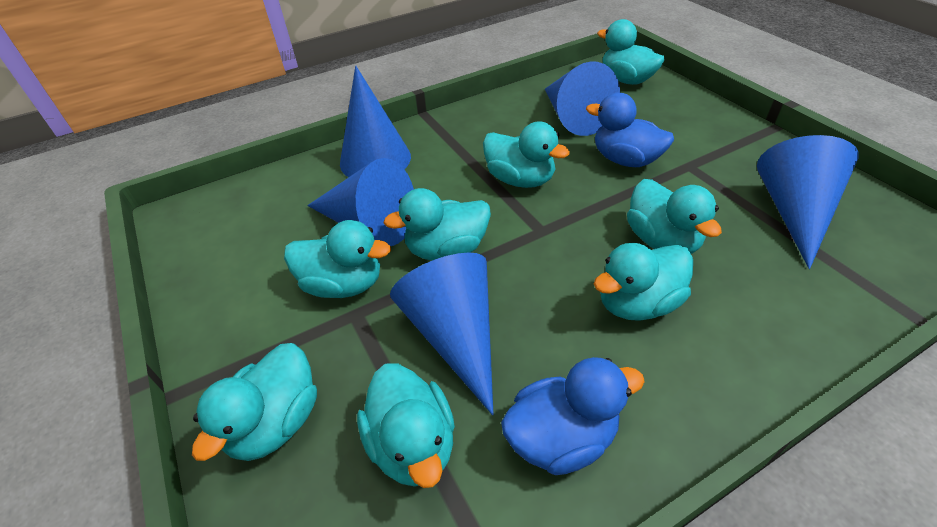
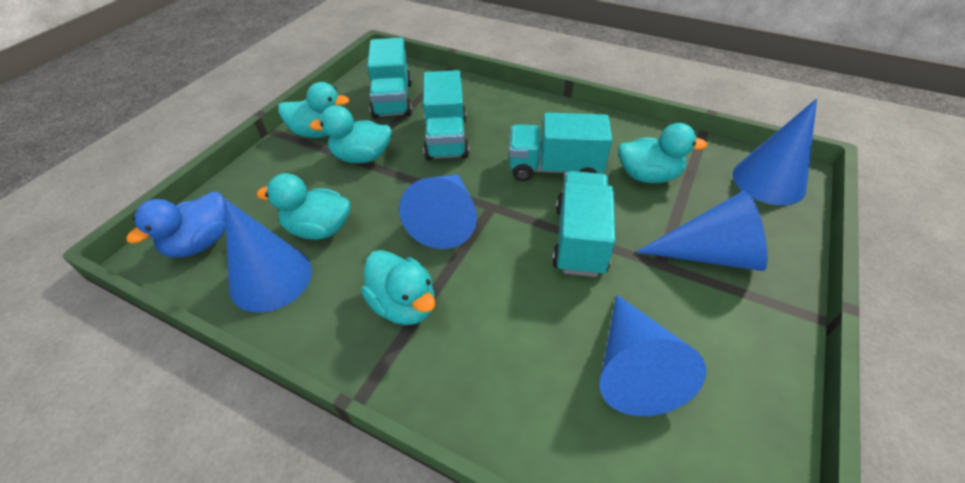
blue duck: 2 -> 1
turquoise duck: 8 -> 5
turquoise truck: 0 -> 4

